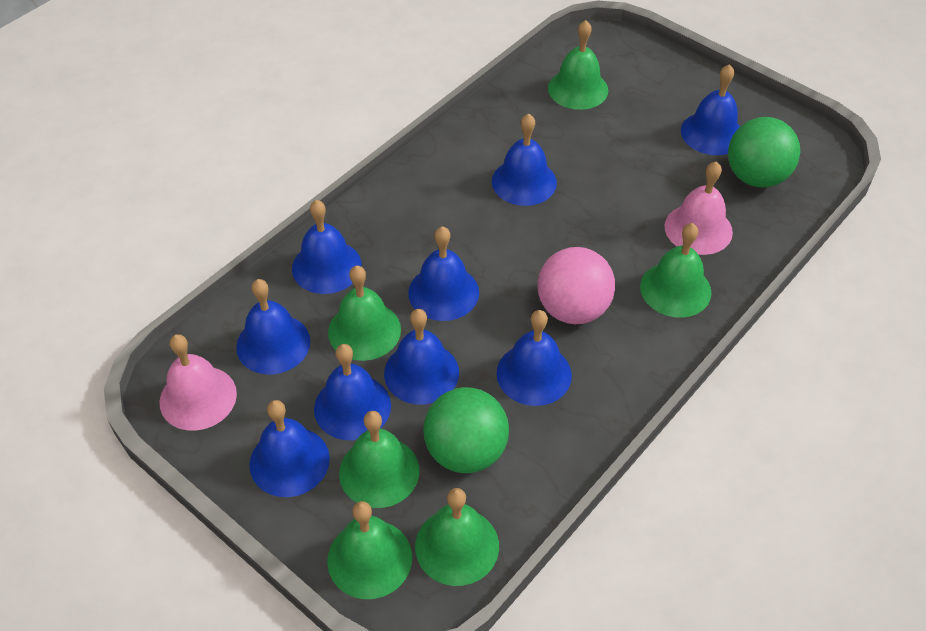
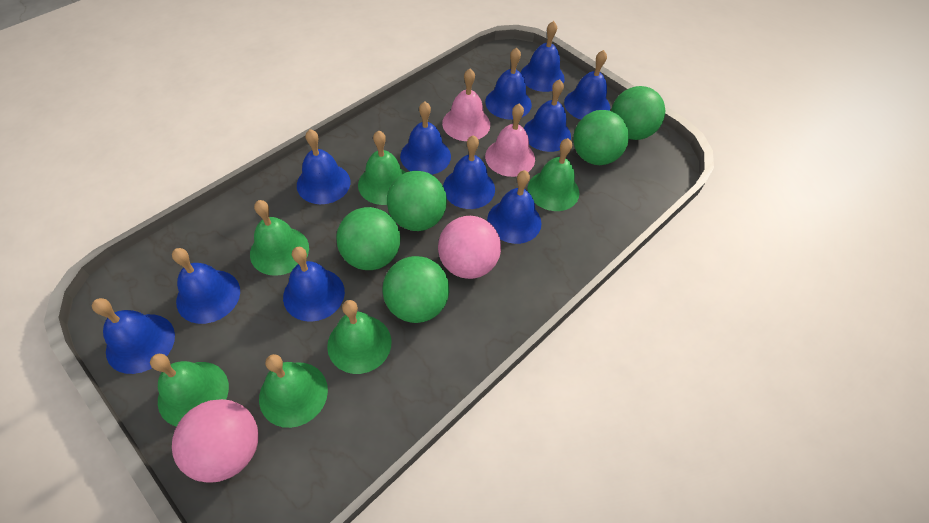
blue bell: 9 -> 11
green ball: 2 -> 5
pink ball: 1 -> 2

